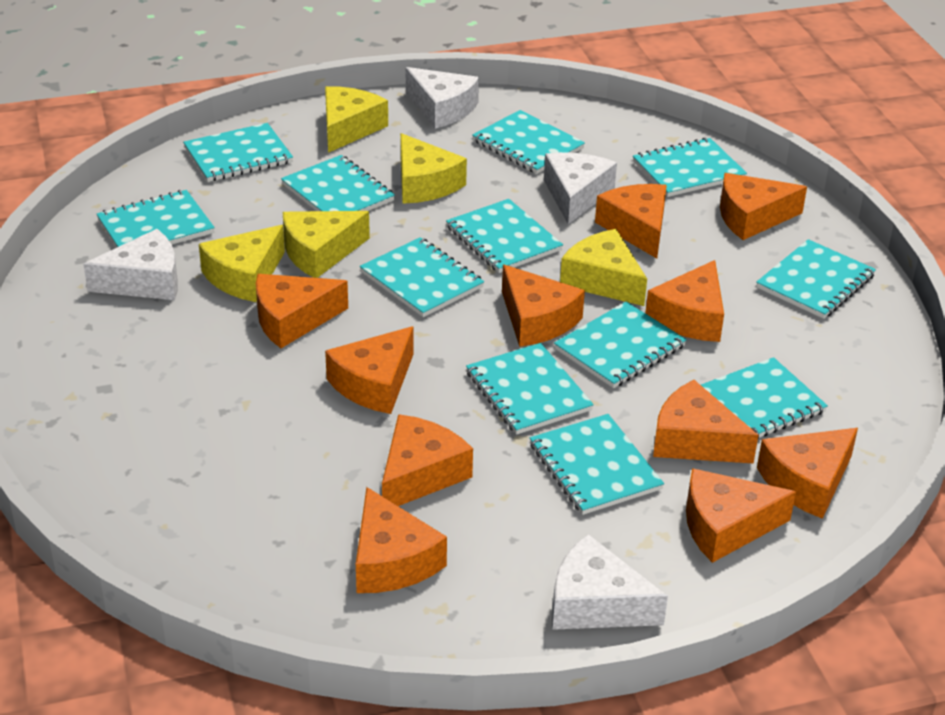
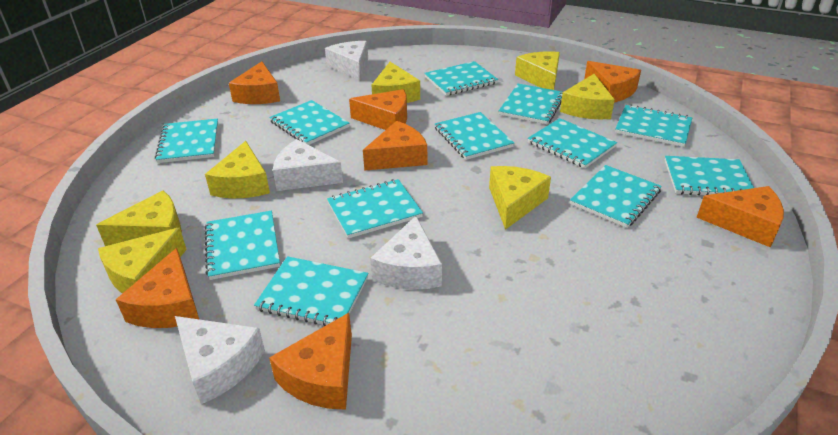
orange cheese: 11 -> 7
yellow cheese: 5 -> 7

